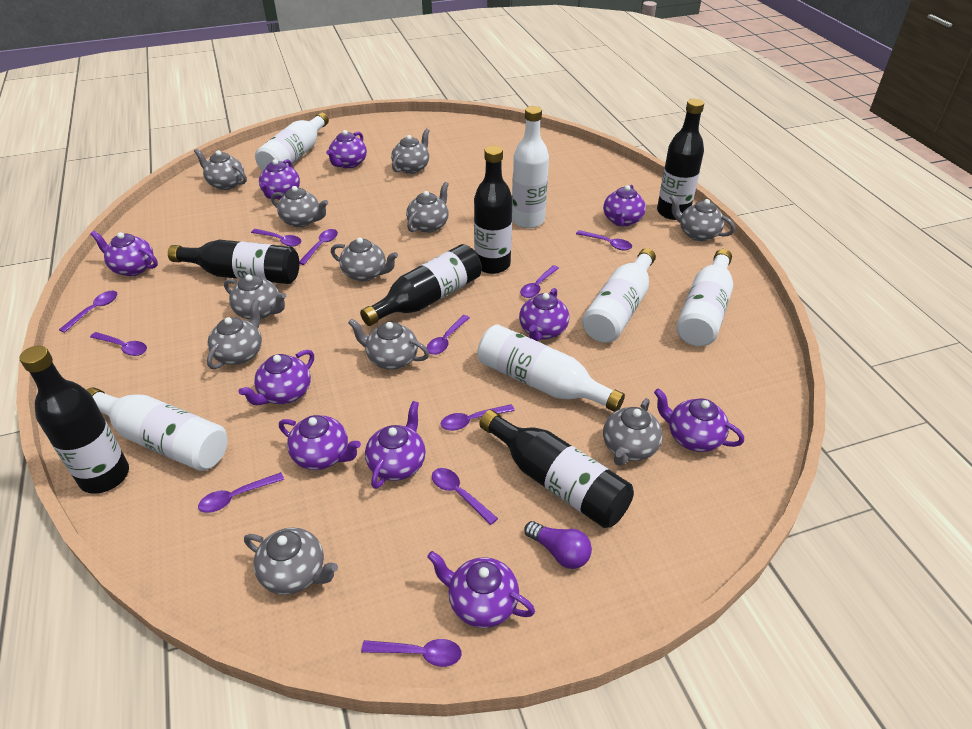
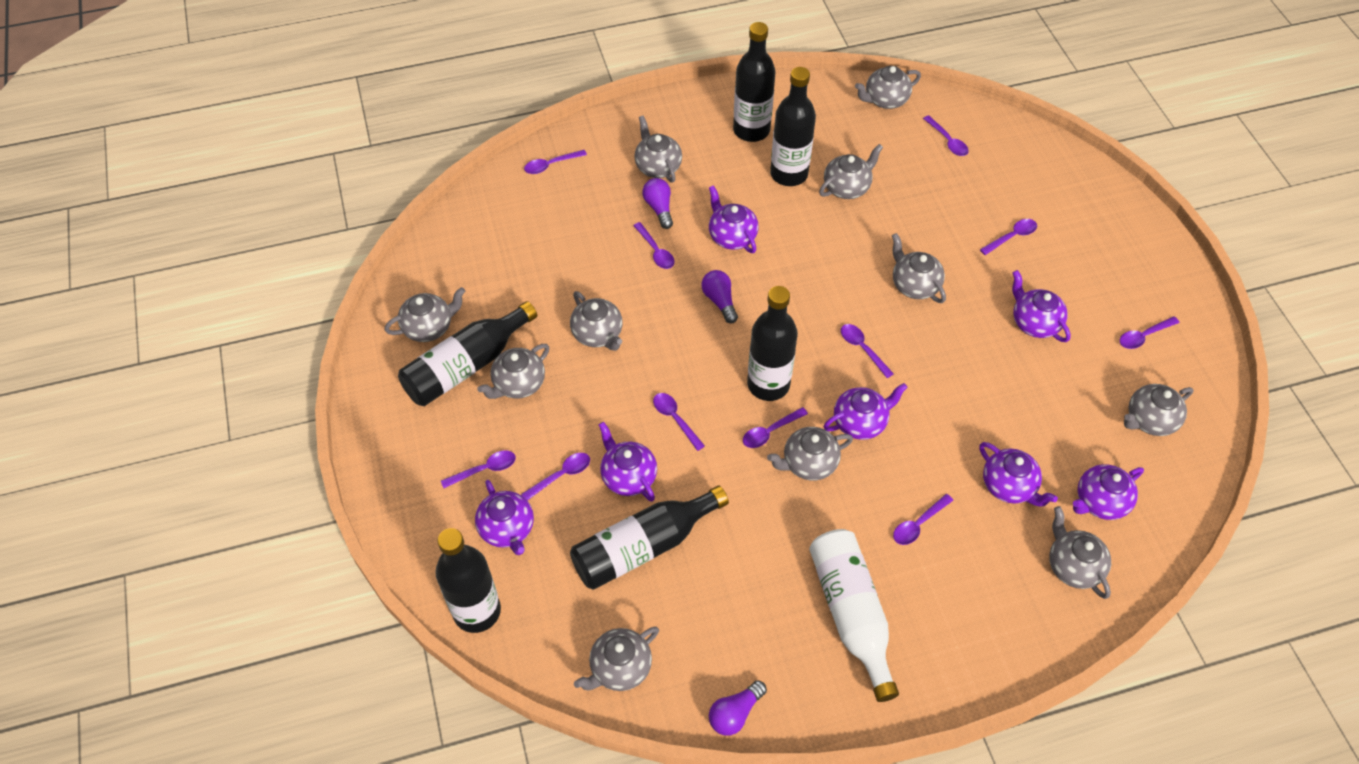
purple light bulb: 1 -> 3
purple teapot: 10 -> 7
white bottle: 6 -> 1

